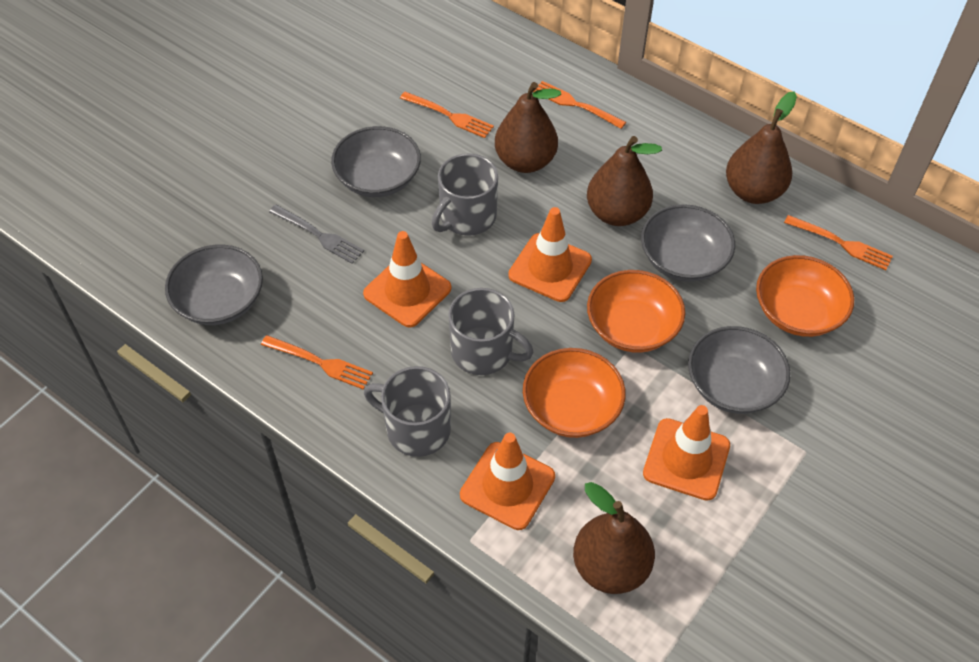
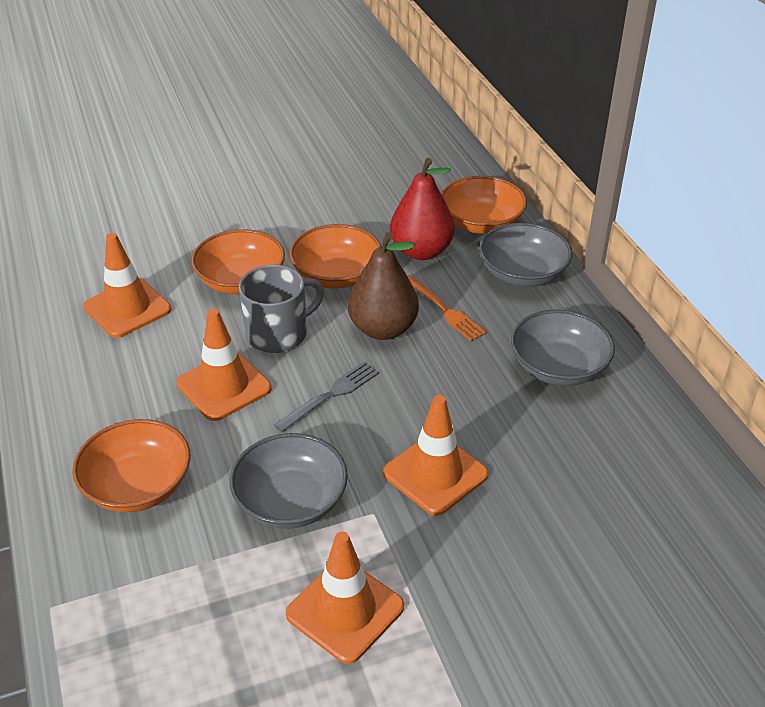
brown pear: 4 -> 1
grey bowl: 4 -> 3
grey mug: 3 -> 1
orange bowl: 3 -> 4
orange fork: 4 -> 1
red pear: 0 -> 1

